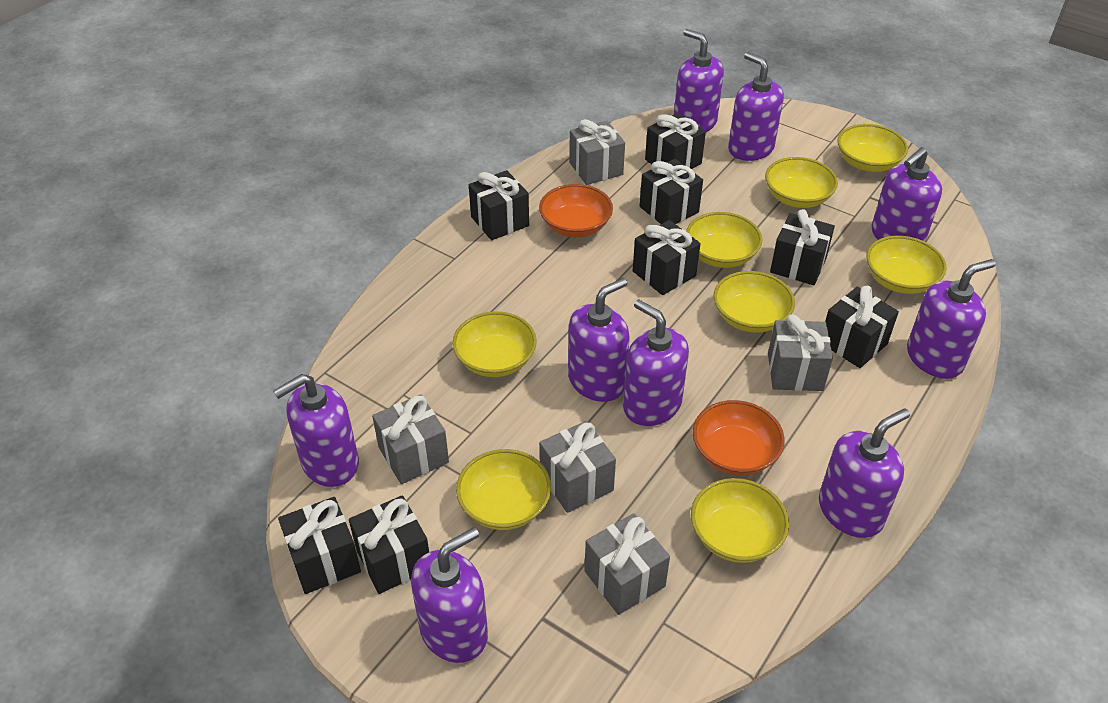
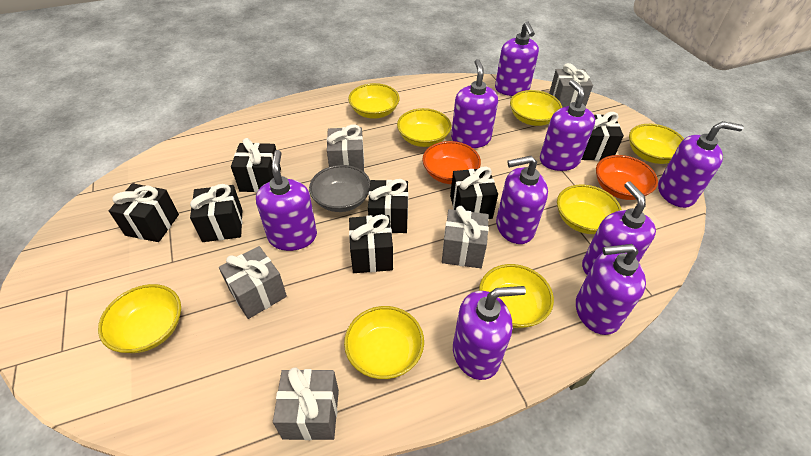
black gift: 8 -> 7
grey bowl: 0 -> 1

